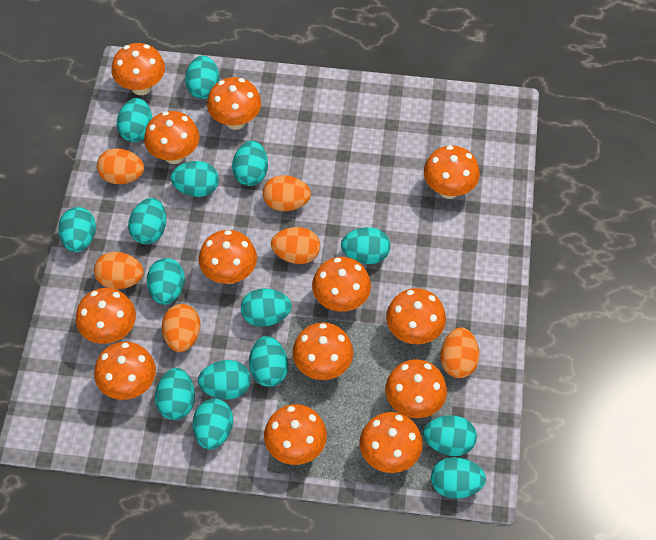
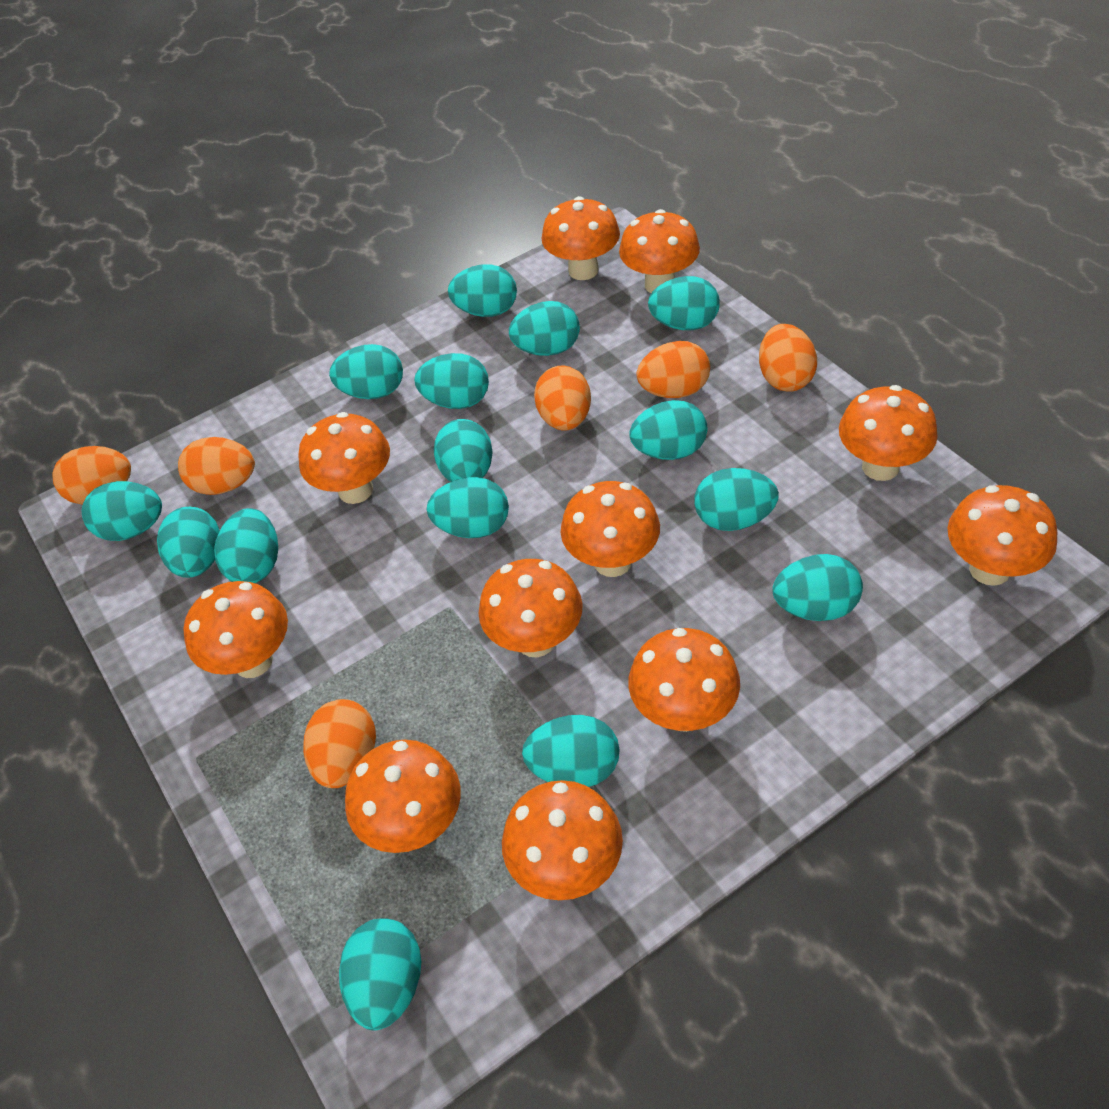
orange mushroom: 13 -> 11

